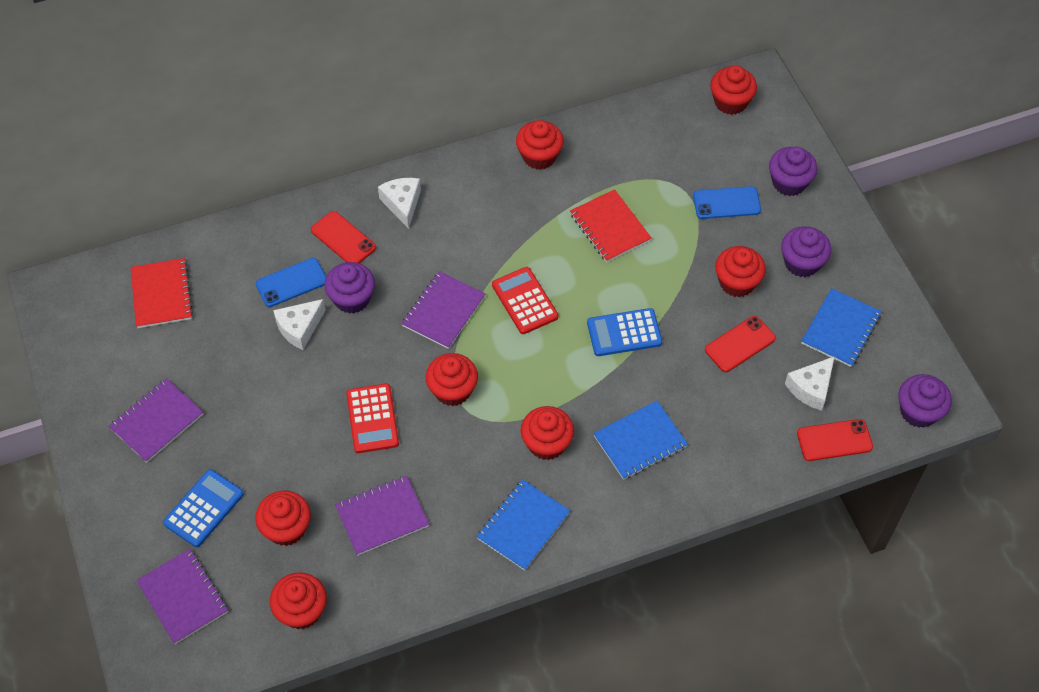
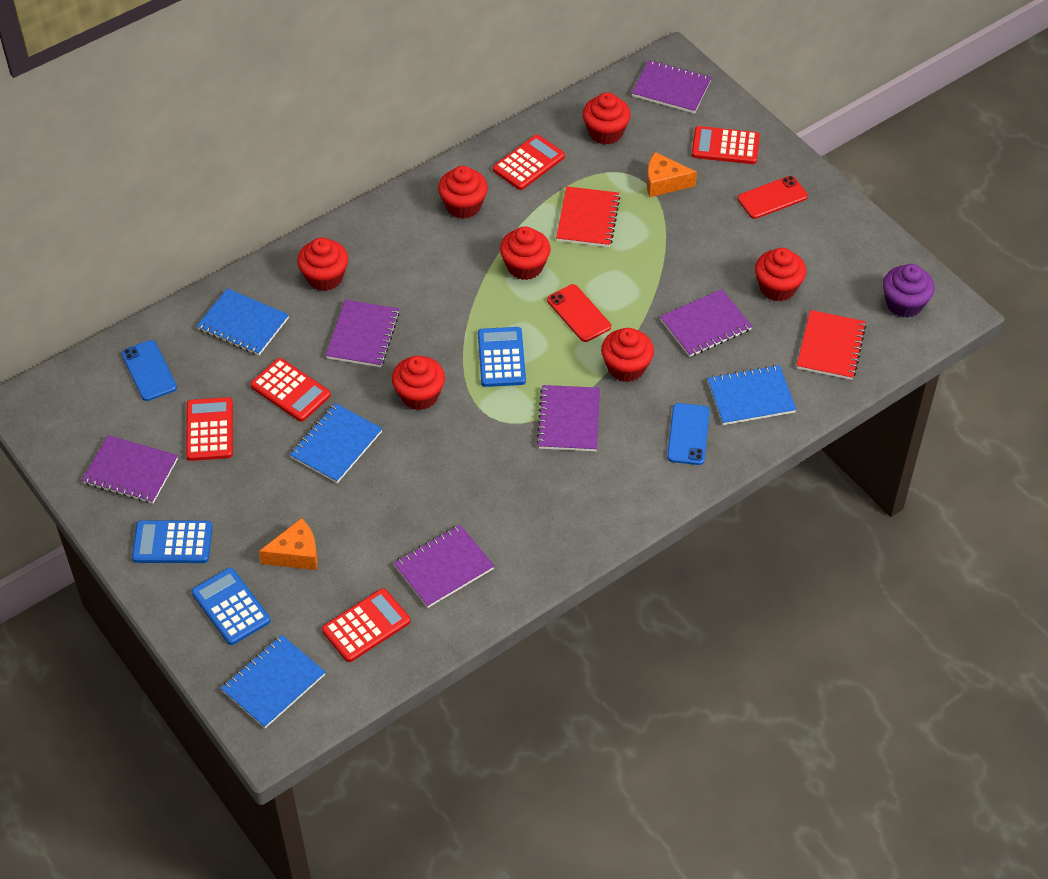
blue calculator: 2 -> 3
blue notebook: 3 -> 4
orange cheese: 0 -> 2
purple cupcake: 4 -> 1
purple notebook: 4 -> 6
red calculator: 2 -> 5
red phone: 3 -> 2
white cheese: 3 -> 0

